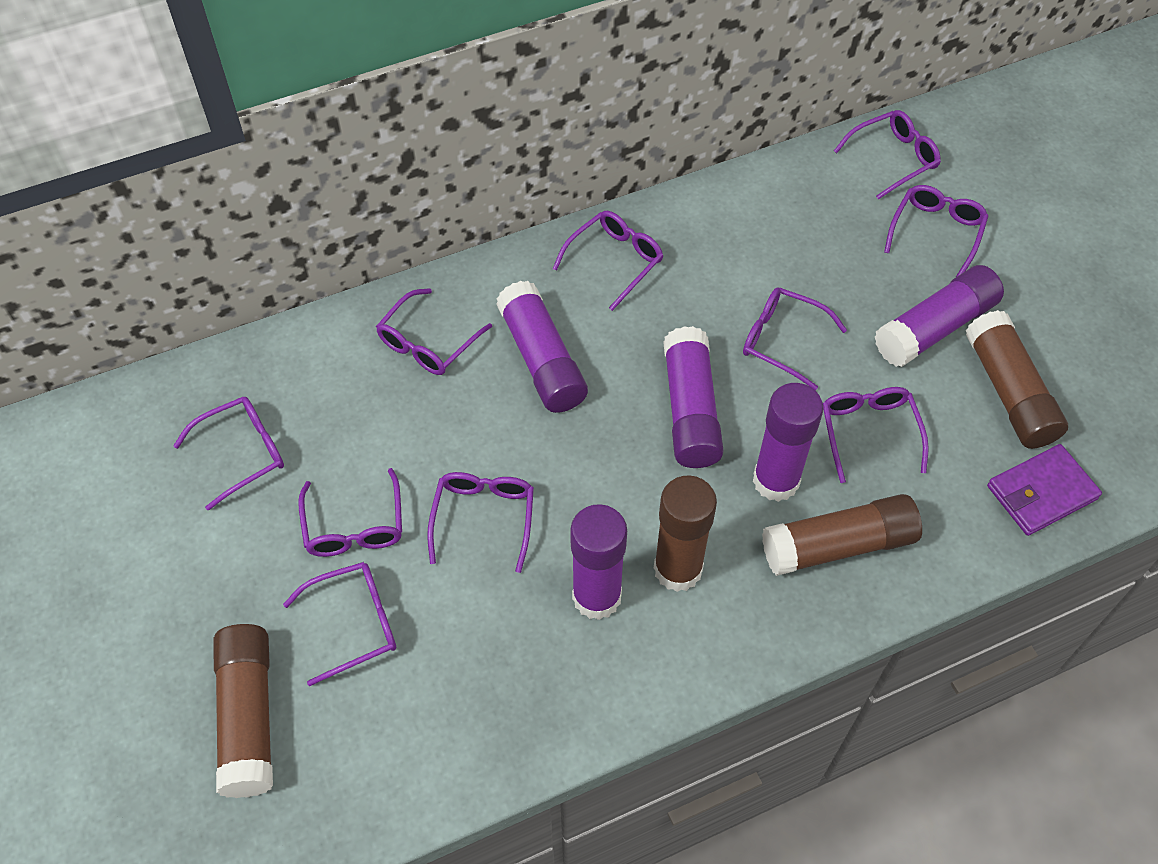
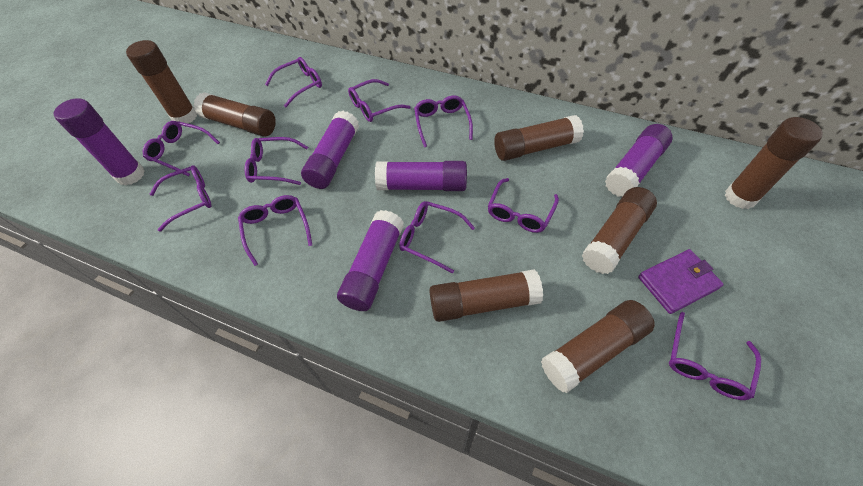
brown glue stick: 4 -> 7

